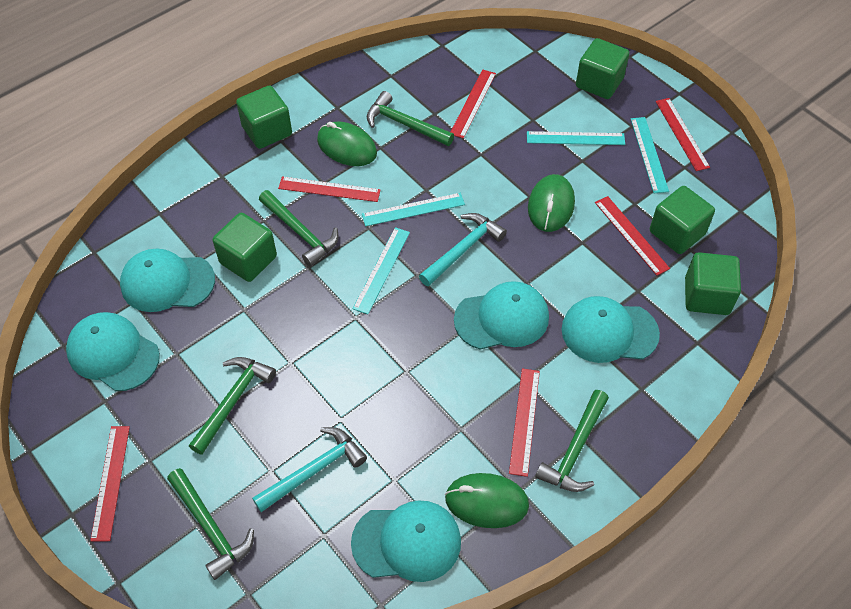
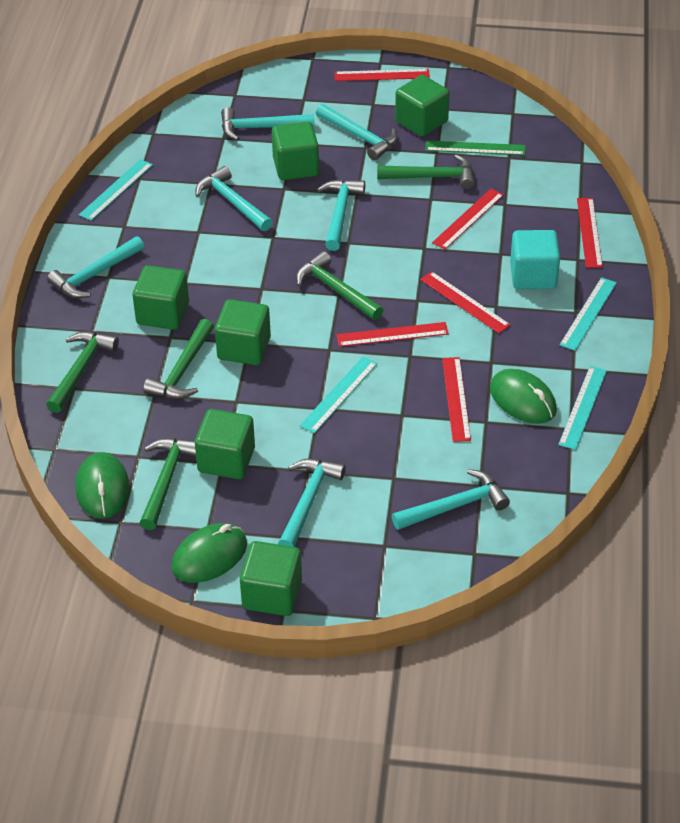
green cube: 5 -> 6
green ruler: 0 -> 1
turquoise cap: 5 -> 0
turquoise cube: 0 -> 1
turquoise hammer: 2 -> 7

